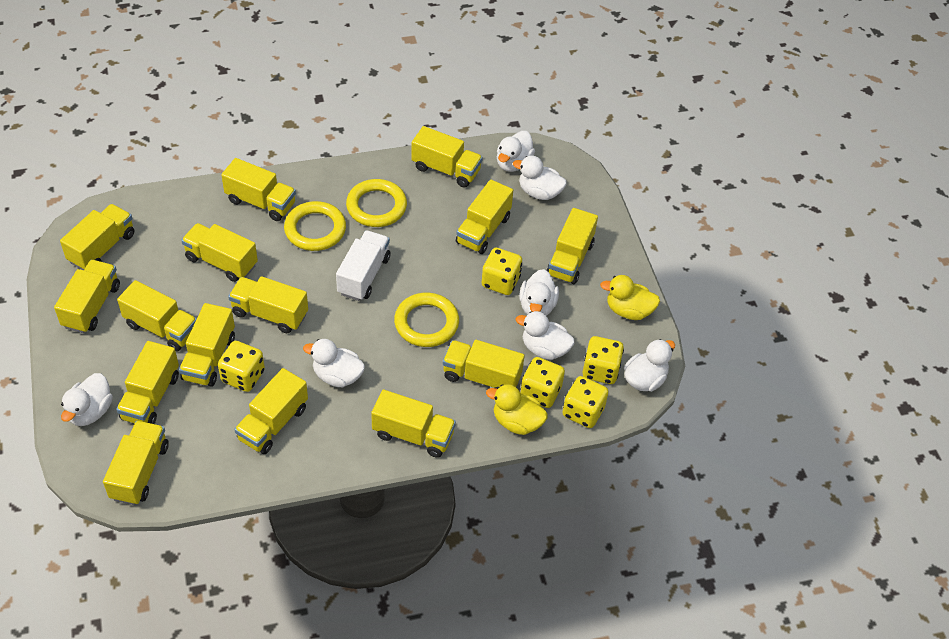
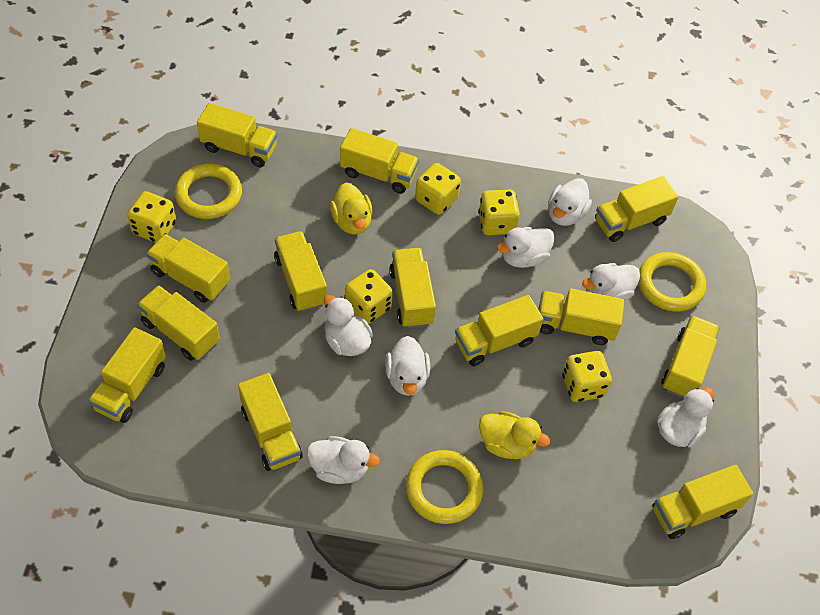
white truck: 1 -> 0
yellow truck: 15 -> 13

